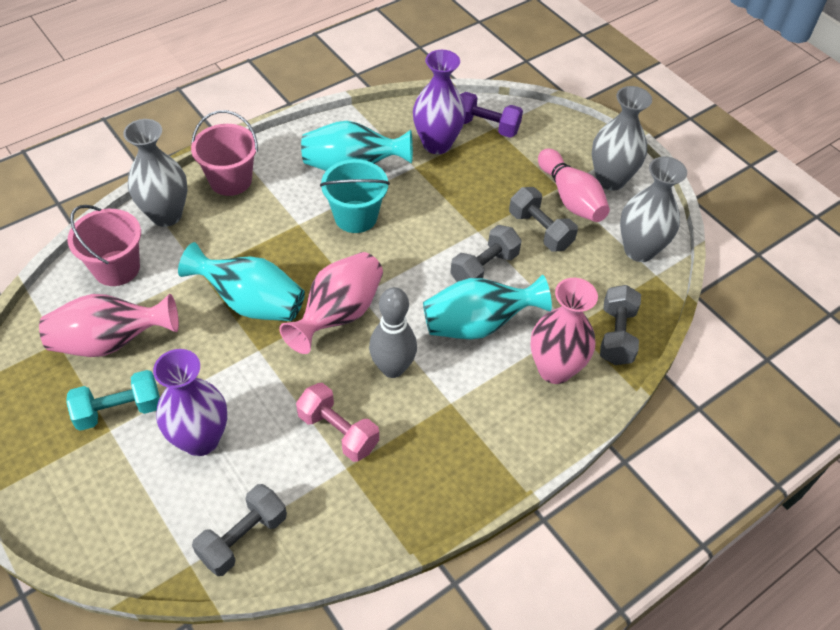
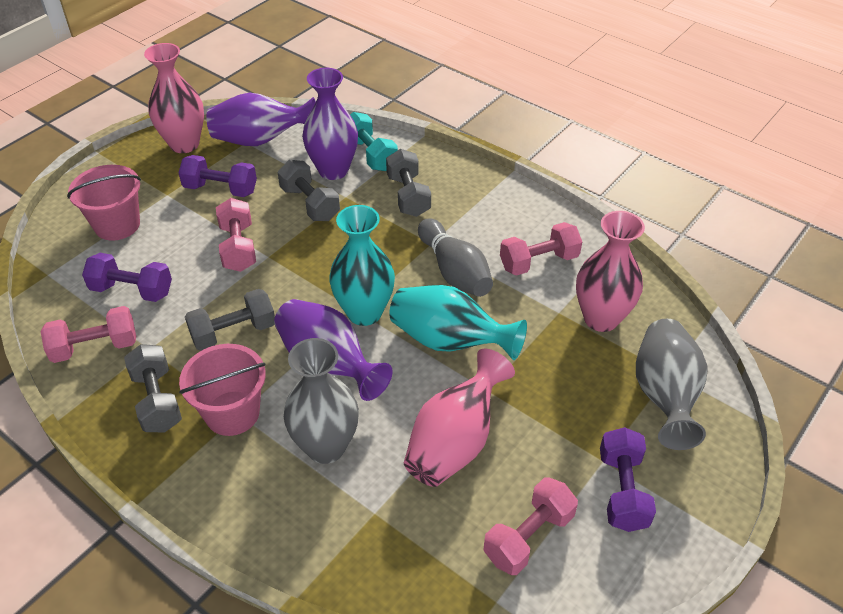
grey vase: 3 -> 2
pink bowling pin: 1 -> 0
pink dumbbell: 1 -> 4
purple dumbbell: 1 -> 3
purple vase: 2 -> 3
turquoise bucket: 1 -> 0
turquoise vase: 3 -> 2

